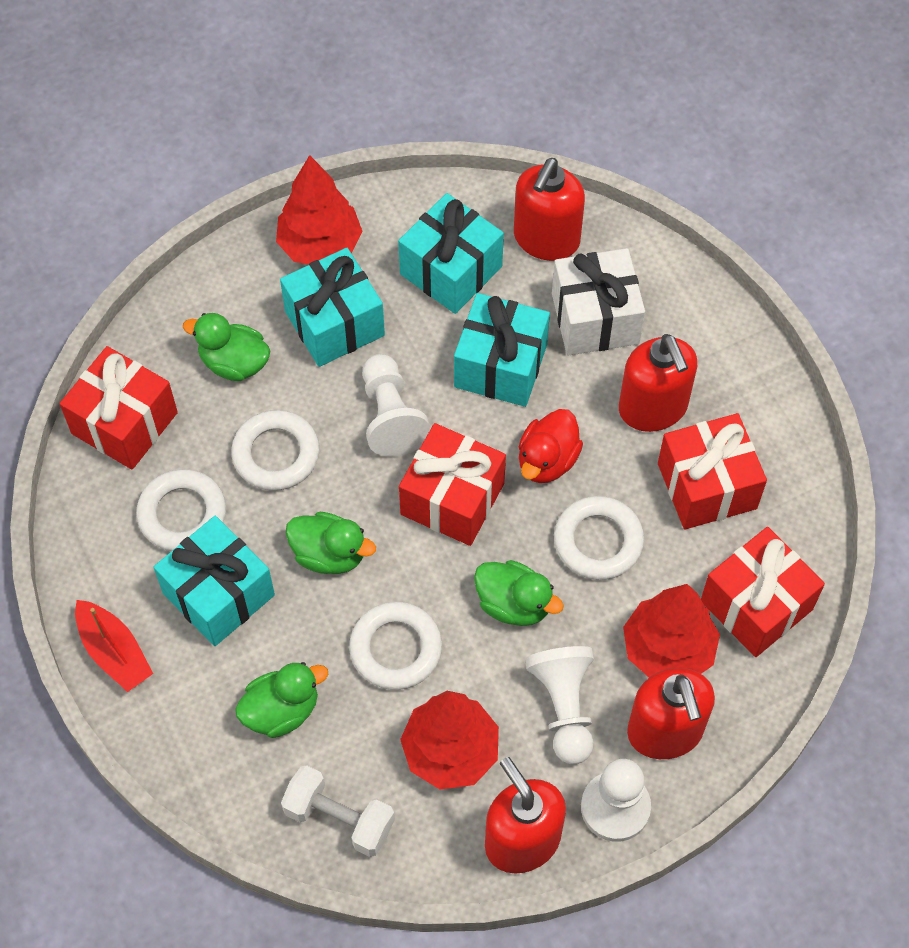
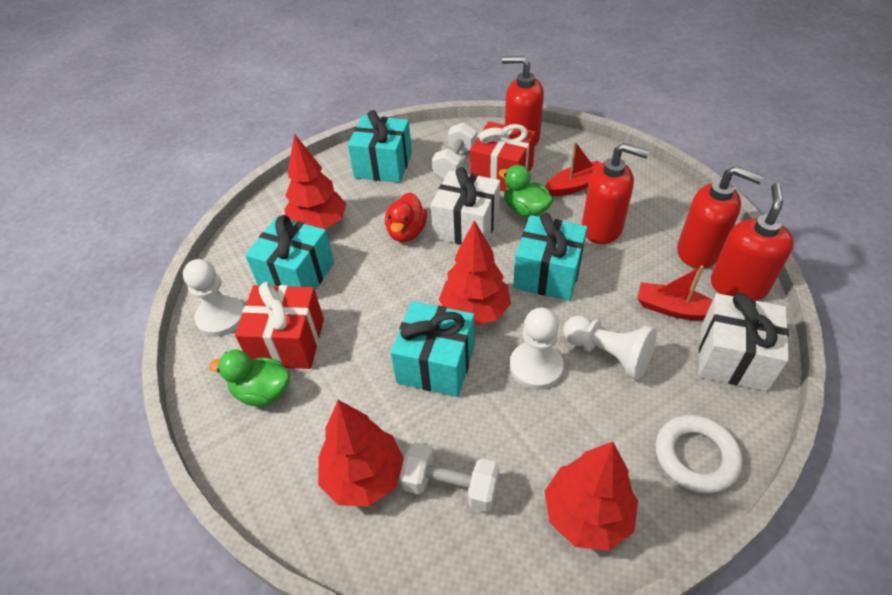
green duck: 4 -> 2
red boat: 1 -> 2
red gift: 4 -> 2
red tree: 3 -> 4
white dumbbell: 1 -> 2
white gift: 1 -> 2
white ring: 4 -> 1

